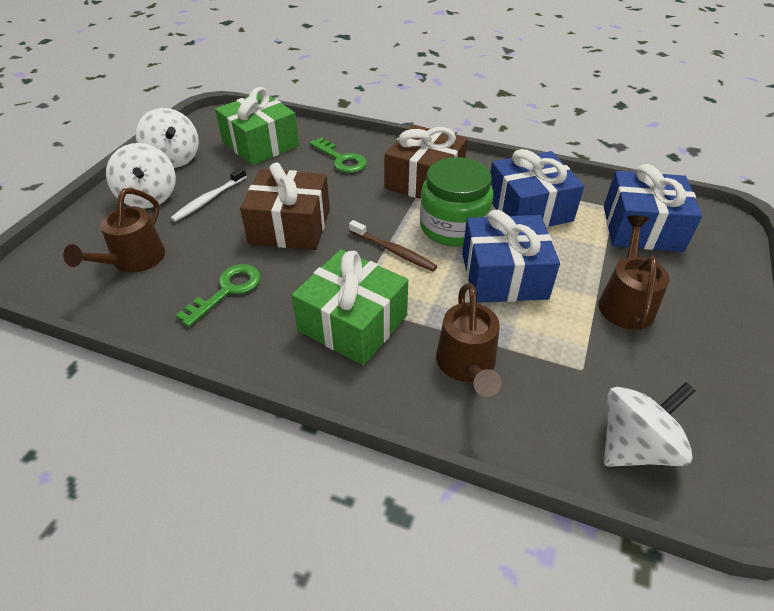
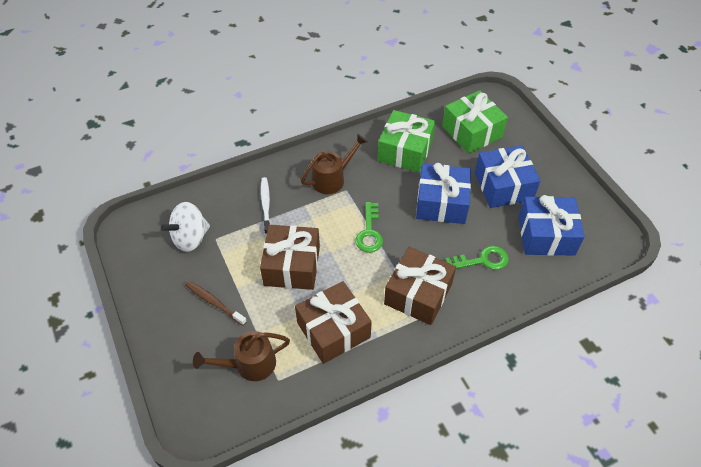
brown gift: 2 -> 3
brown watering can: 3 -> 2
green jar: 1 -> 0
white spinning top: 3 -> 1

